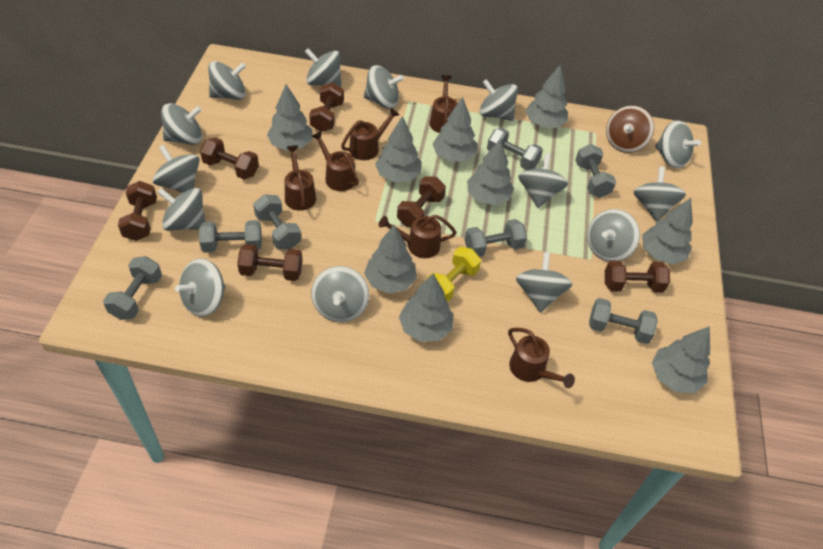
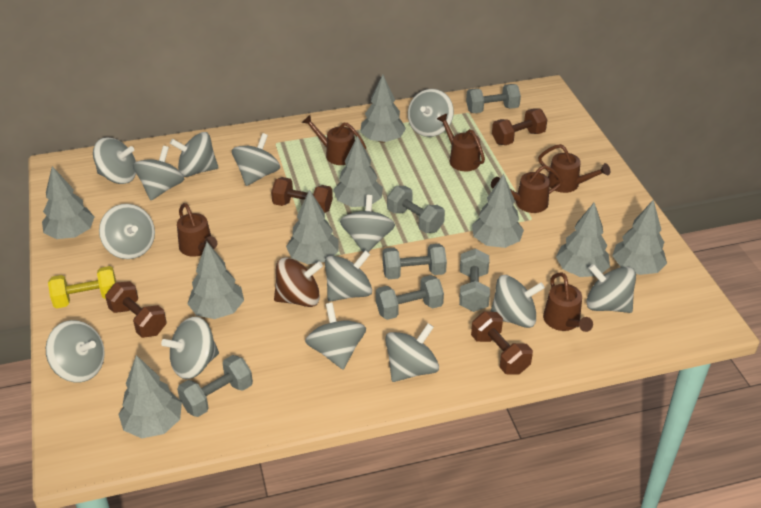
brown dumbbell: 6 -> 4
grey dumbbell: 7 -> 6

